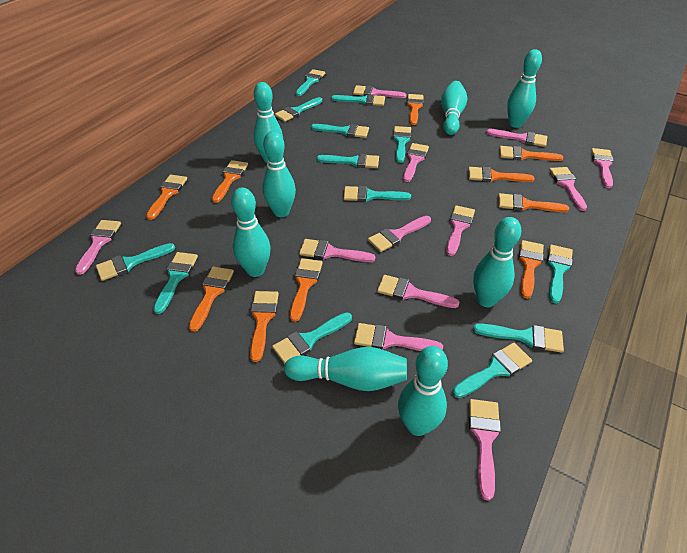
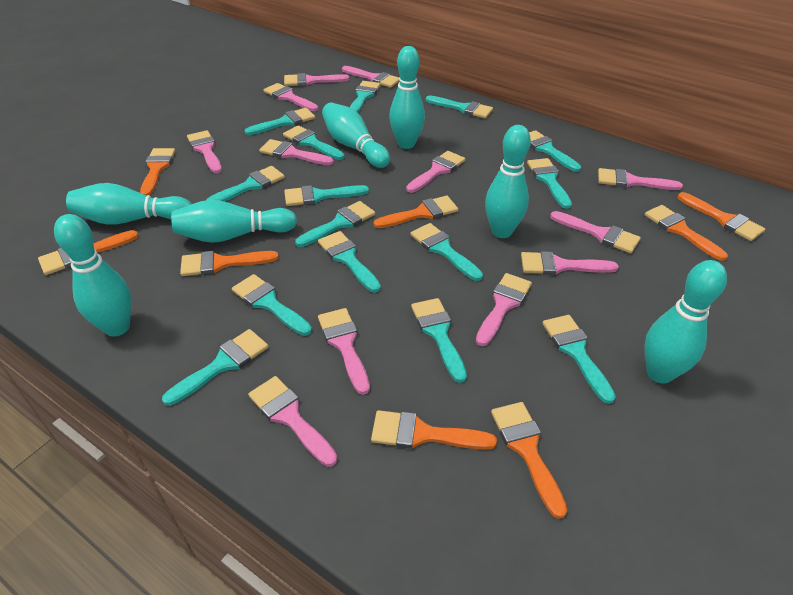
orange brush: 10 -> 8
turquoise bowling pin: 8 -> 7
turquoise brush: 13 -> 15

